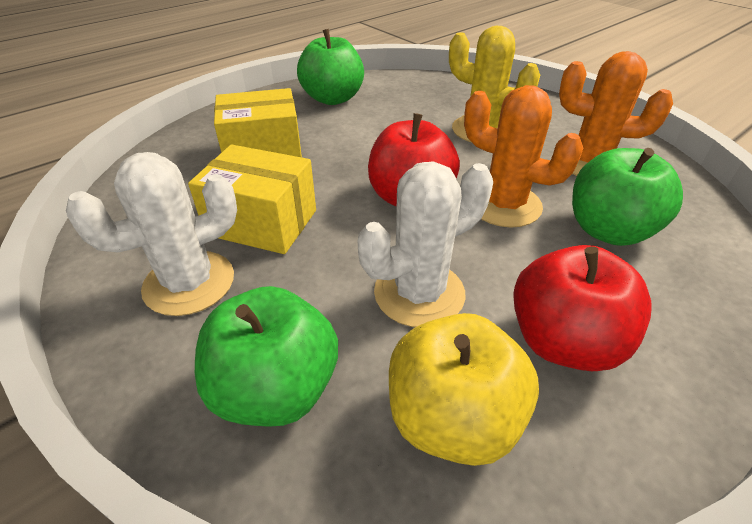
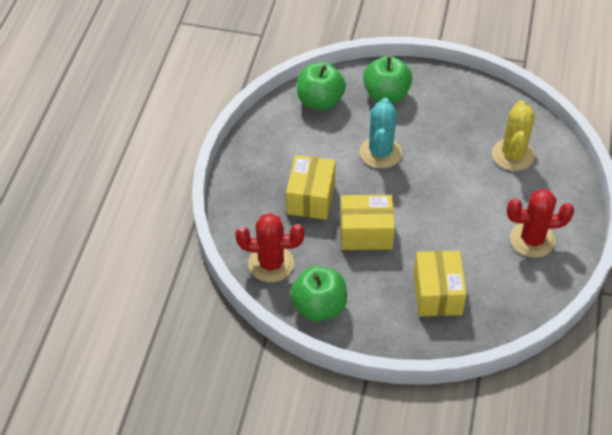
orange cactus: 2 -> 0
red apple: 2 -> 0
red cactus: 0 -> 2
turquoise cactus: 0 -> 1
white cactus: 2 -> 0
yellow apple: 1 -> 0
yellow box: 2 -> 3

